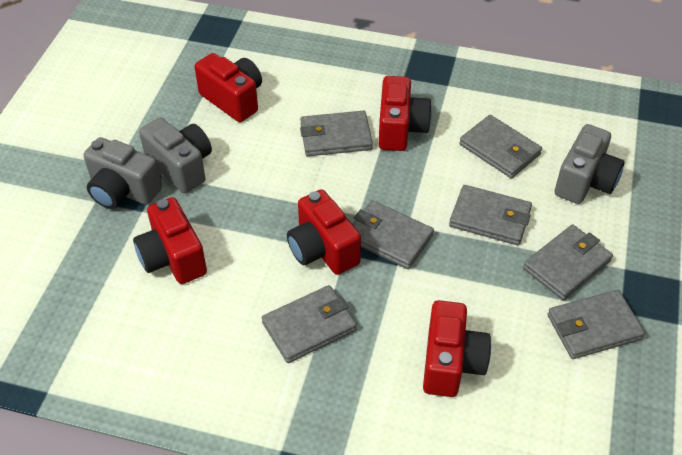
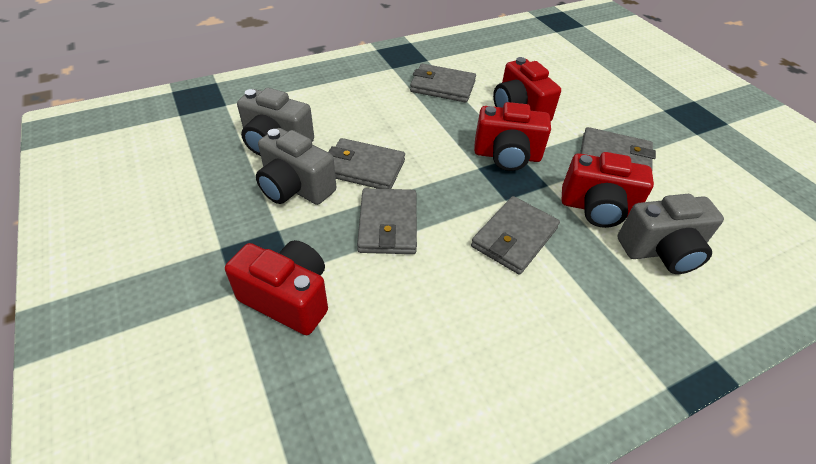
grey wallet: 7 -> 5
red camera: 5 -> 4

